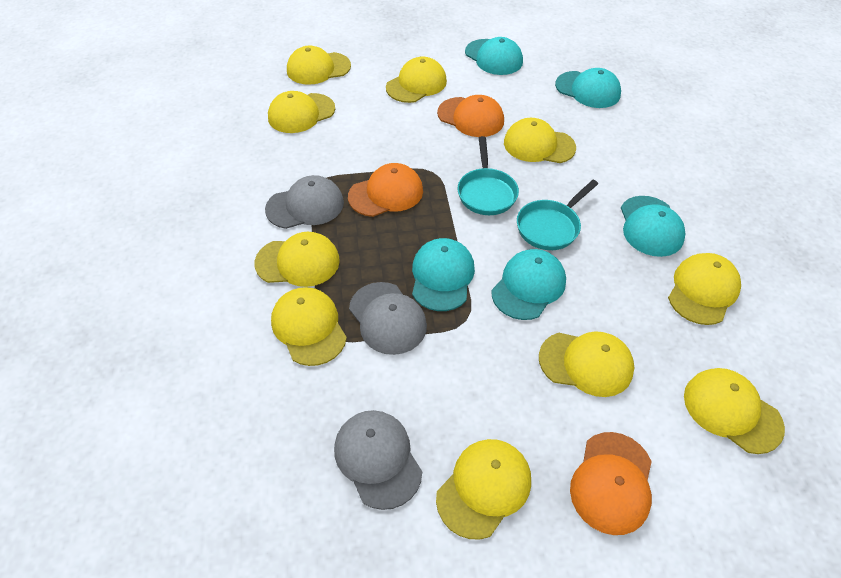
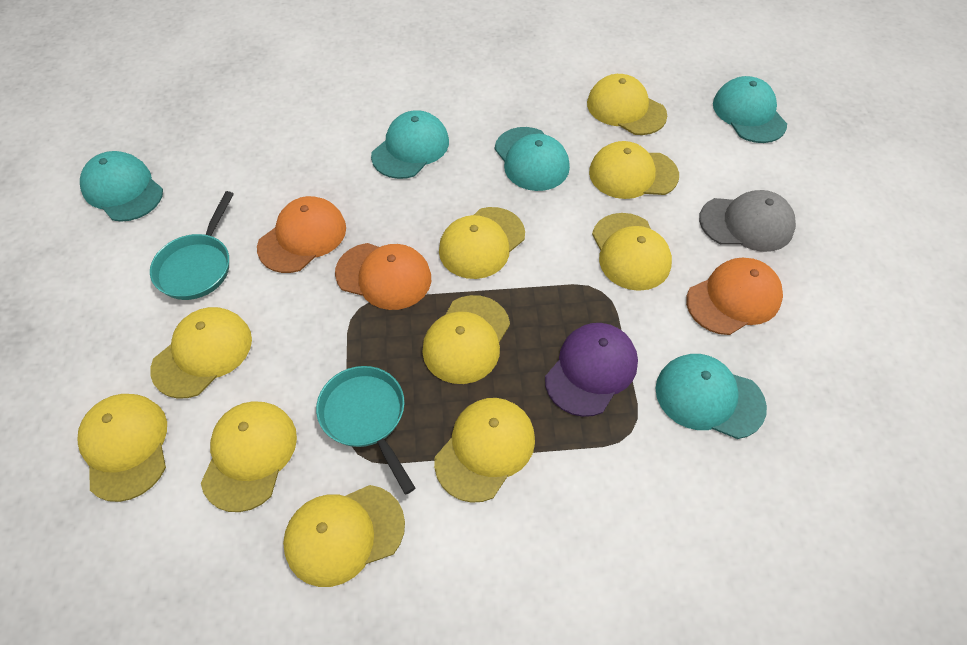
grey cap: 3 -> 1
purple cap: 0 -> 1

